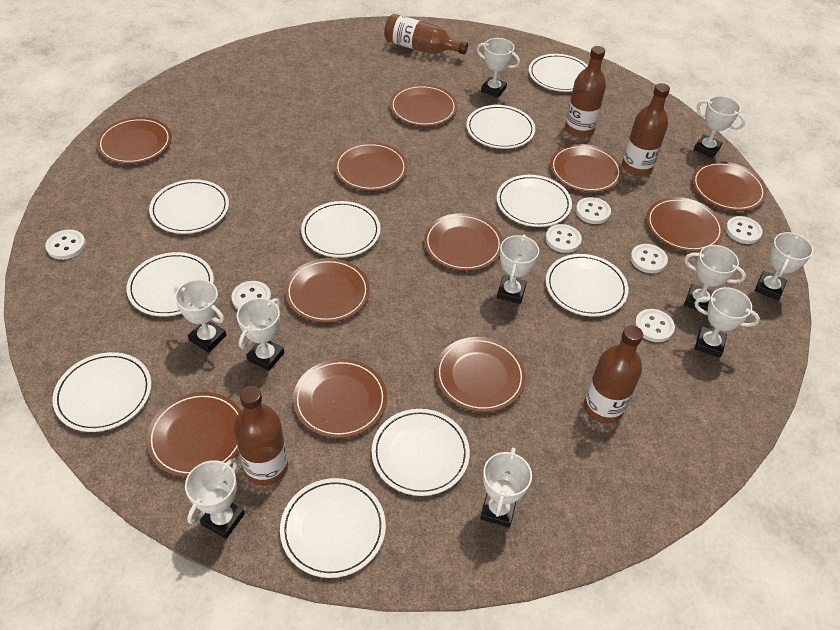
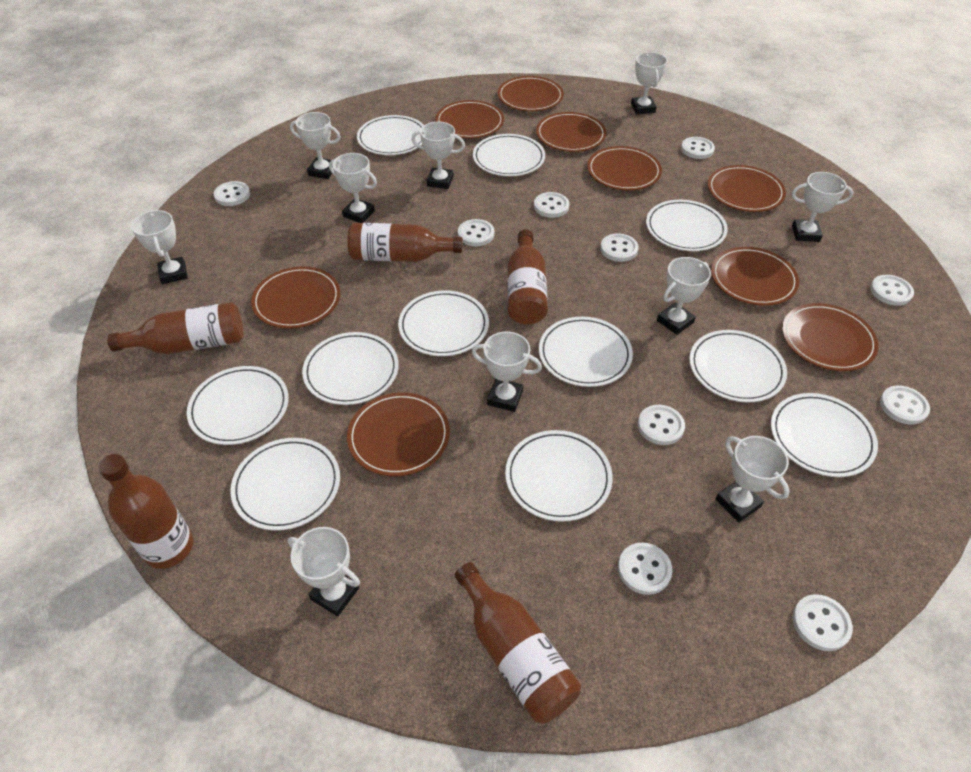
brown plate: 11 -> 9
white button: 7 -> 10
white plate: 10 -> 11

